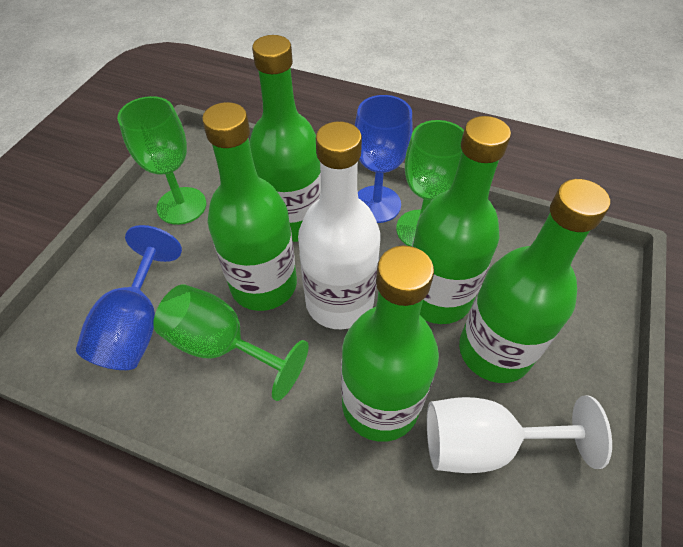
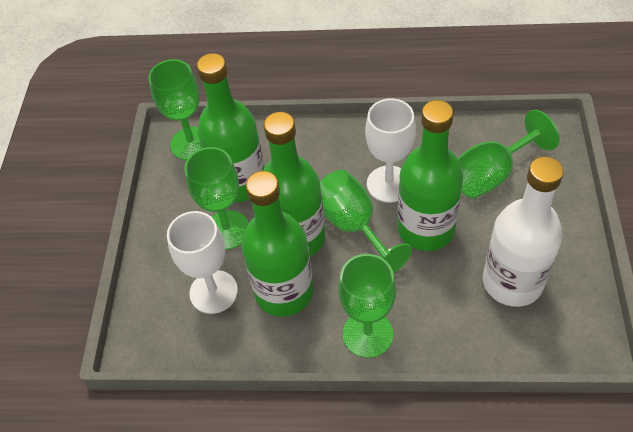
blue goblet: 2 -> 0
green bottle: 5 -> 4
green goblet: 3 -> 5
white goblet: 1 -> 2

